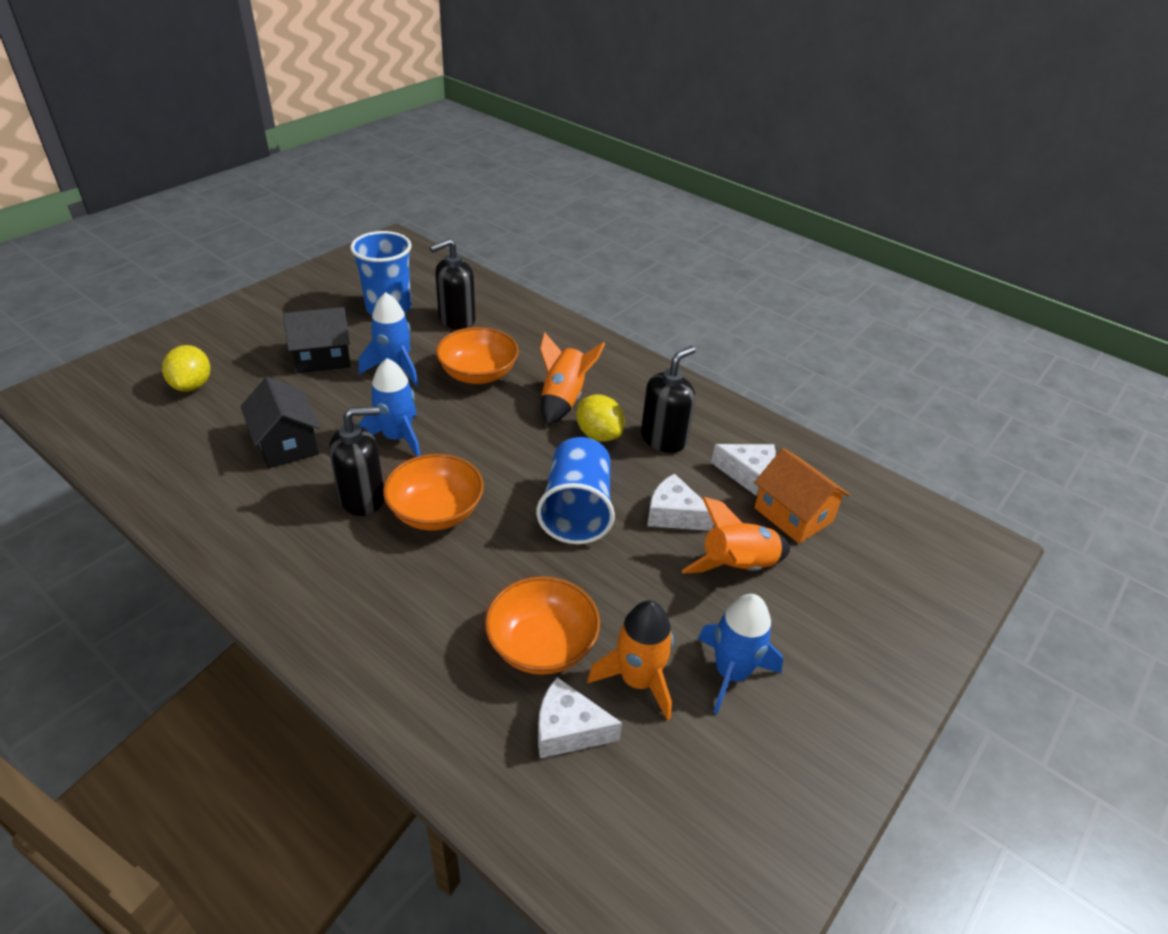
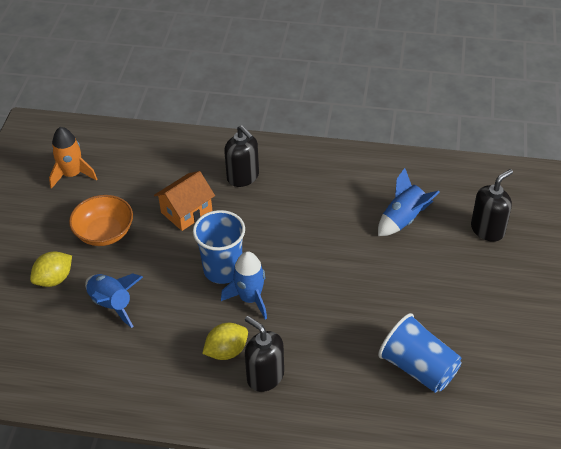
black house: 2 -> 0
orange bowl: 3 -> 1
orange rocket: 3 -> 1
white cheese: 3 -> 0

